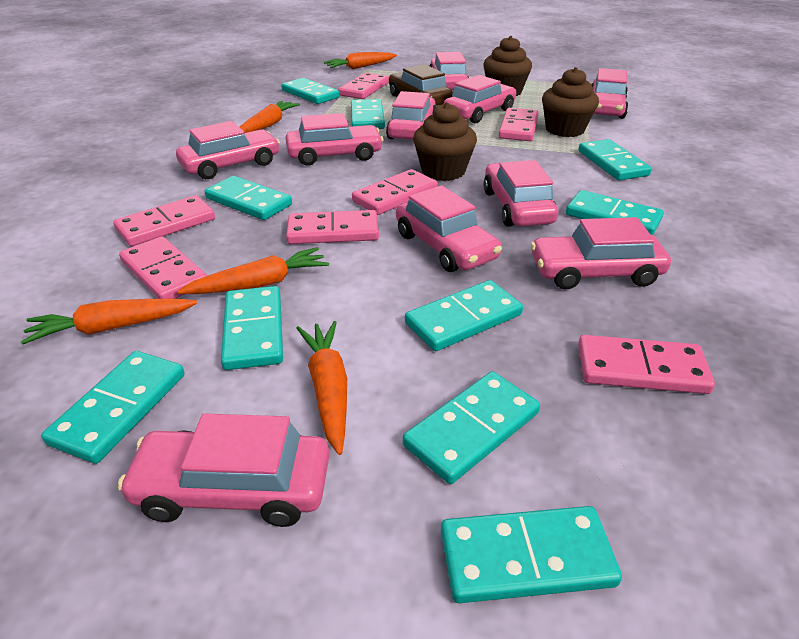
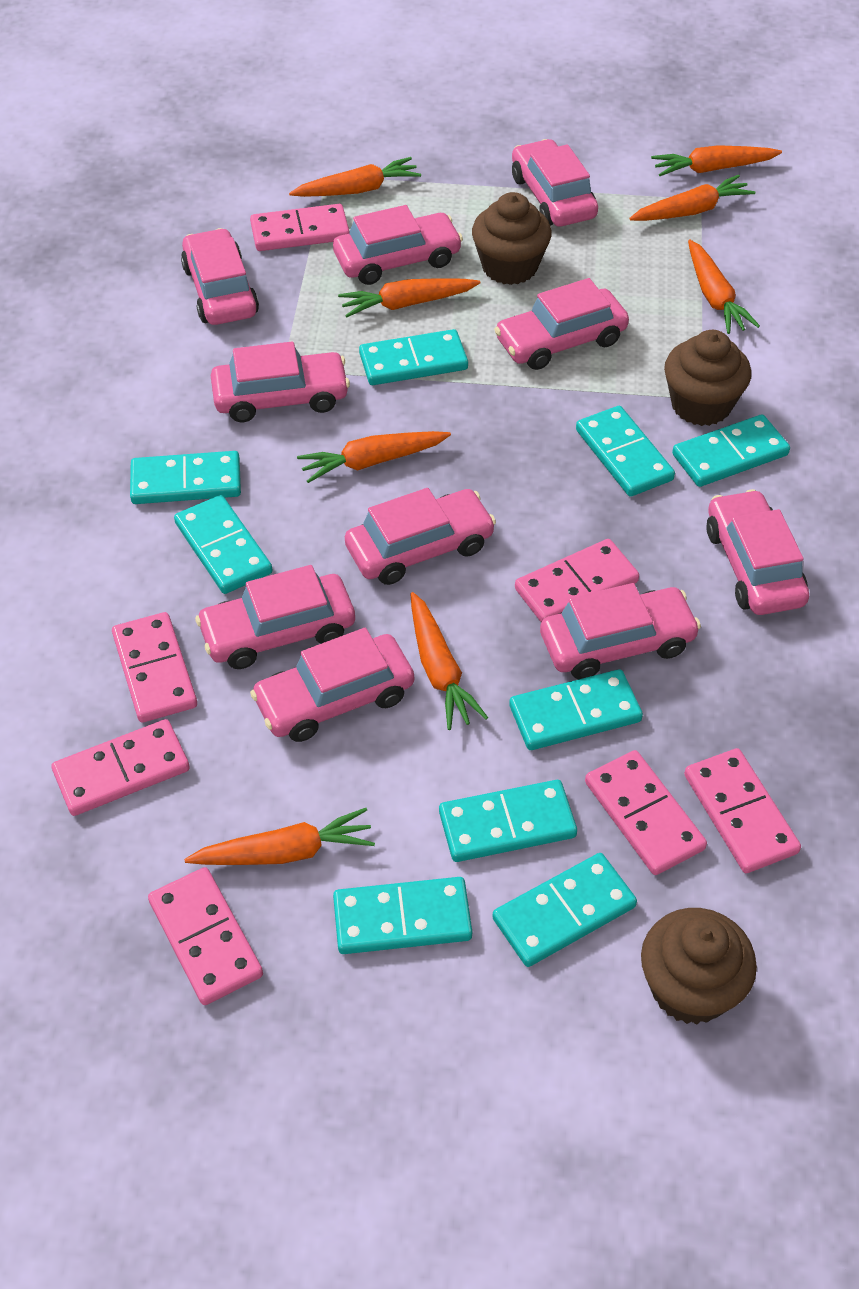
brown car: 1 -> 0
orange carrot: 5 -> 8
turquoise domino: 10 -> 9

